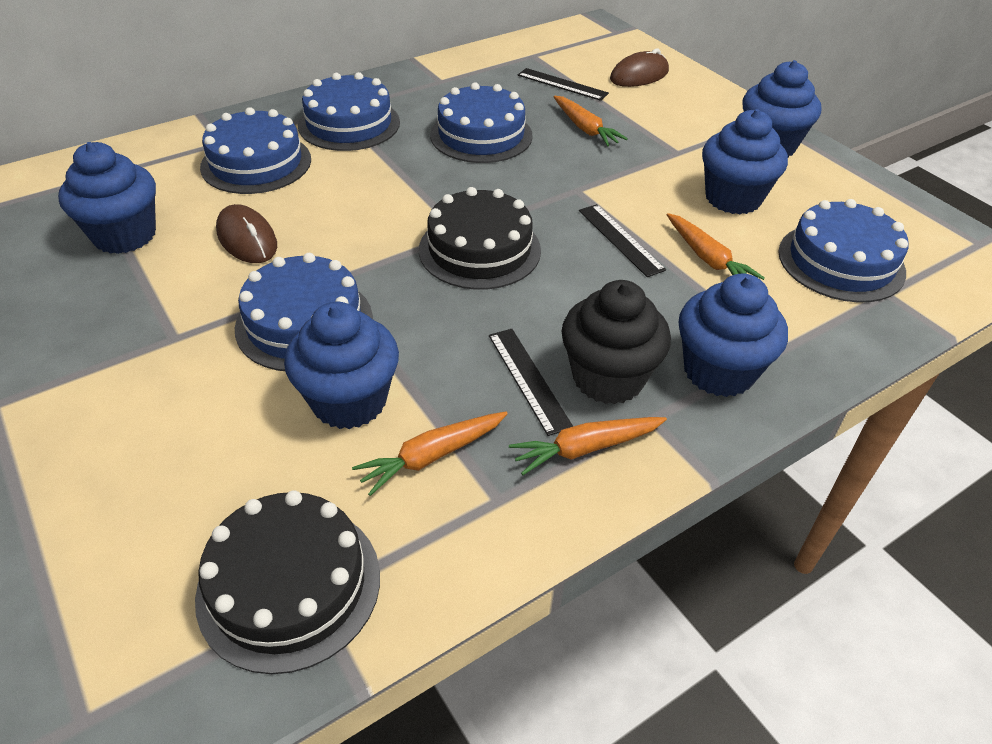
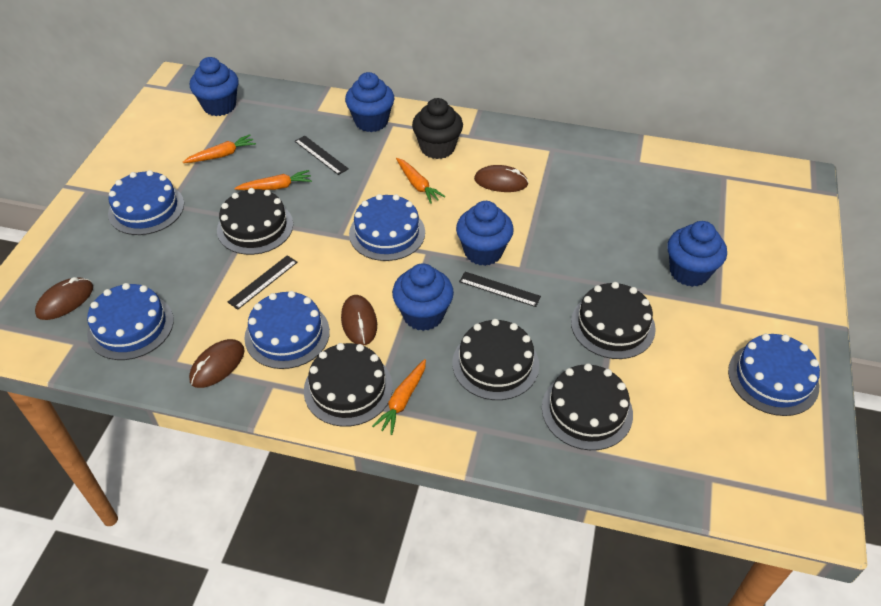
black cake: 2 -> 5
brown mouse: 2 -> 4

